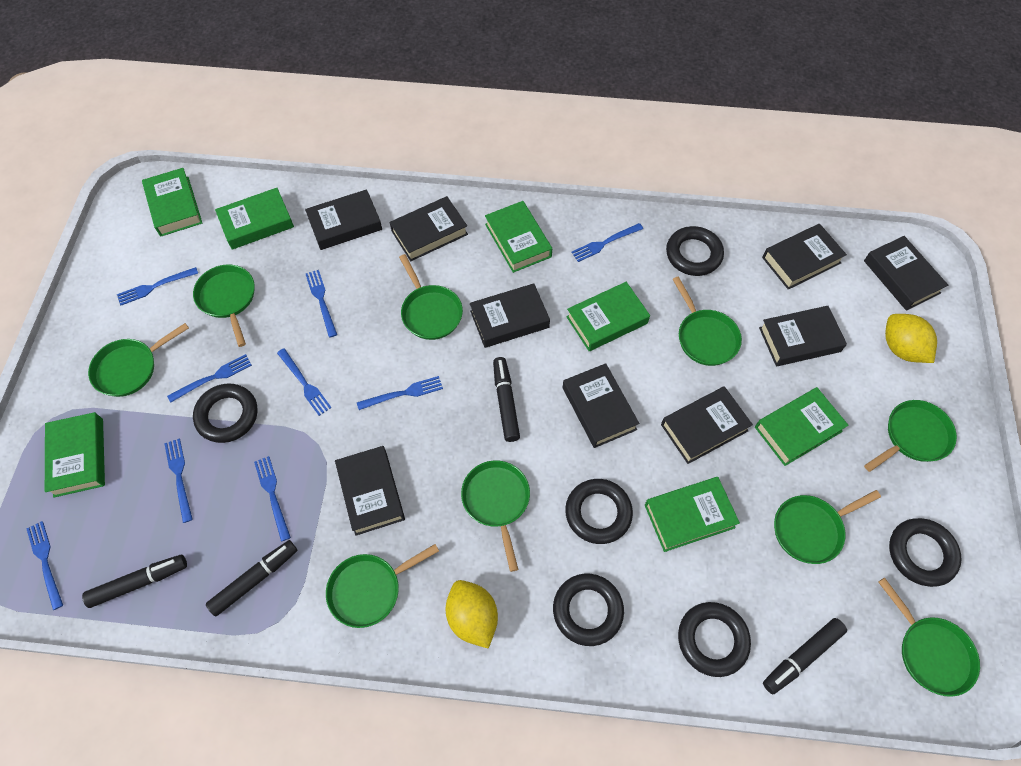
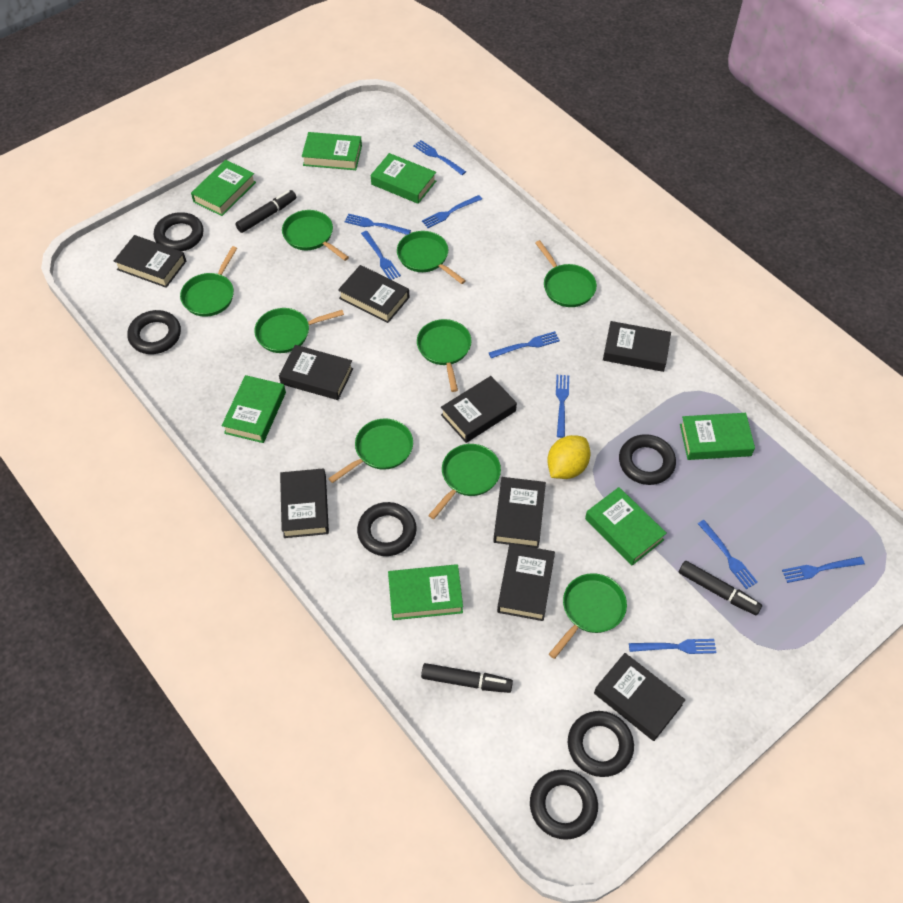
black marker: 4 -> 3
yellow lemon: 2 -> 1

